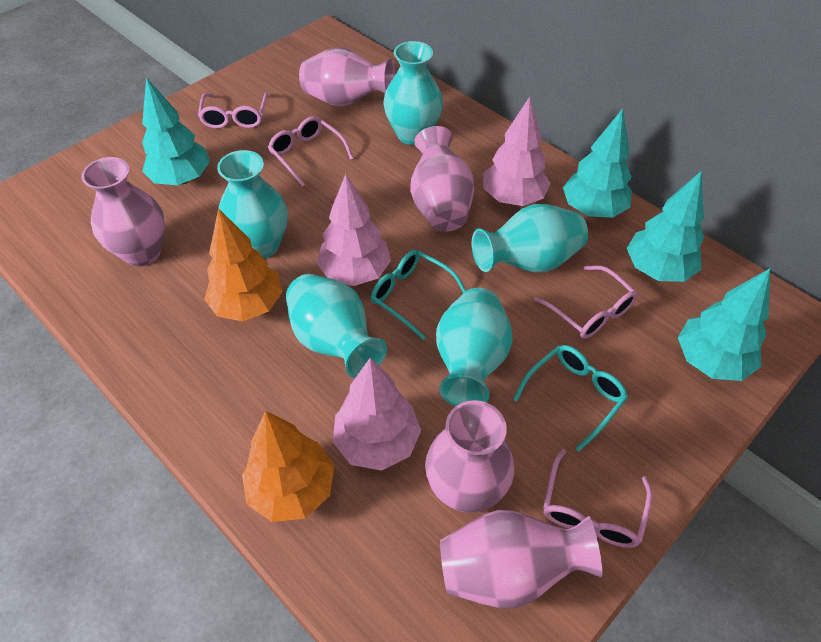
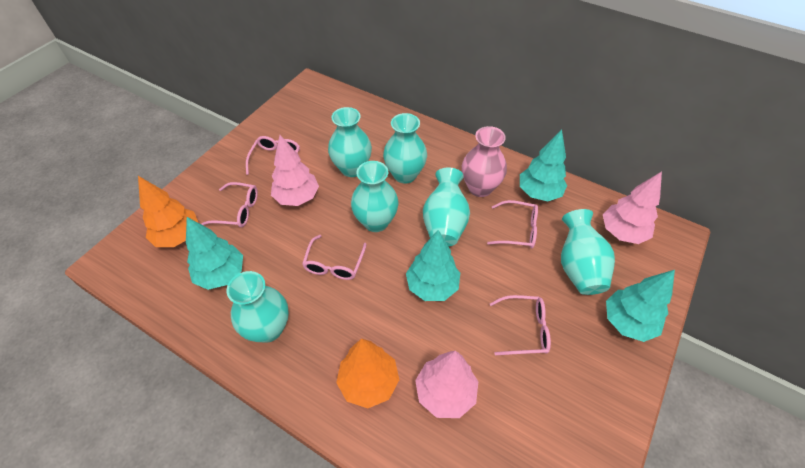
pink glasses: 4 -> 5
pink vase: 5 -> 1
turquoise glasses: 2 -> 0
turquoise vase: 5 -> 6

